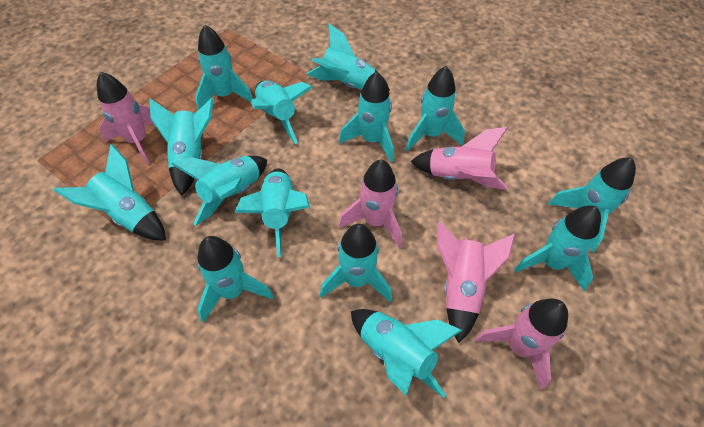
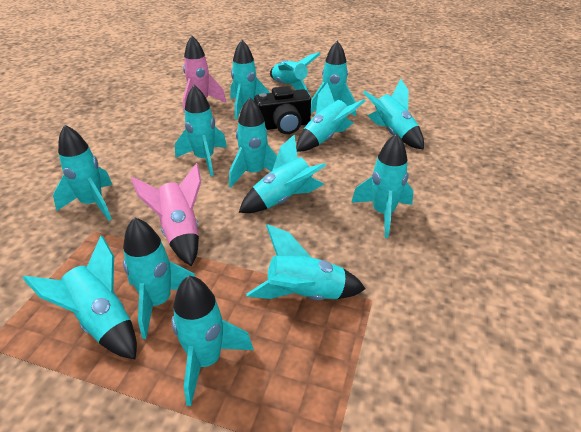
black camera: 0 -> 1
pink rocket: 5 -> 2

